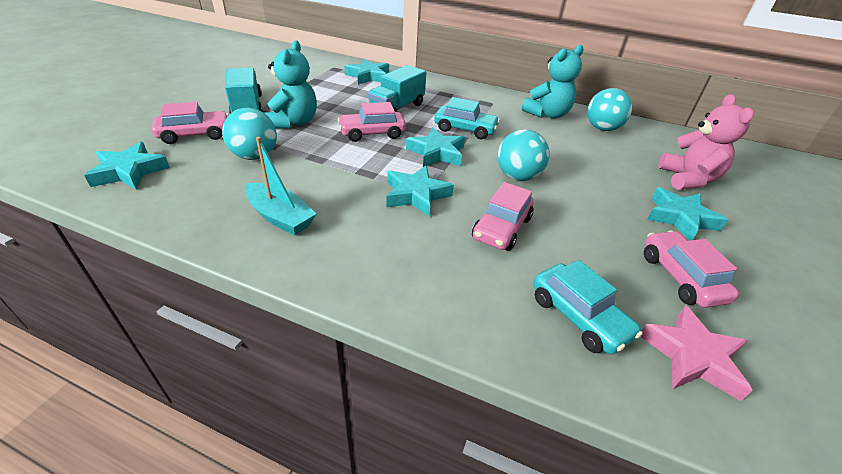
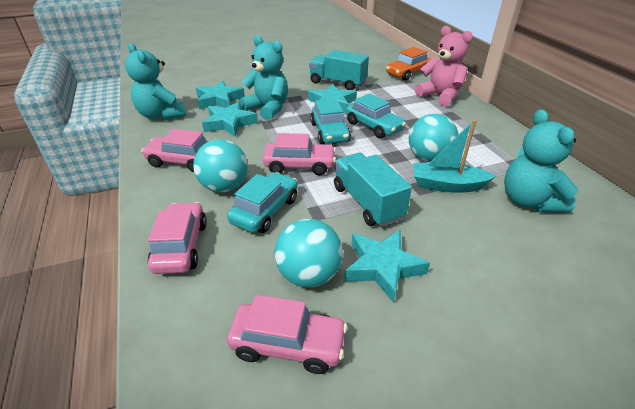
orange car: 0 -> 1
pink star: 1 -> 0
turquoise car: 2 -> 3
turquoise star: 5 -> 4
turquoise teddy bear: 2 -> 3

